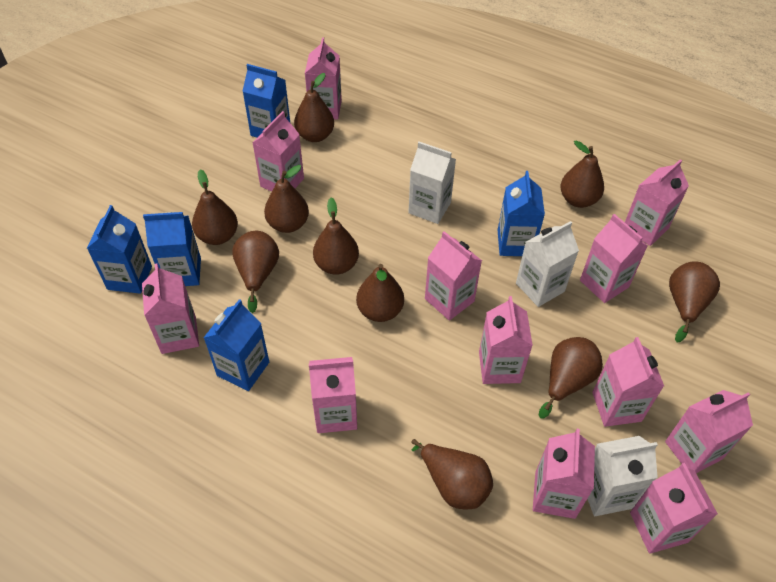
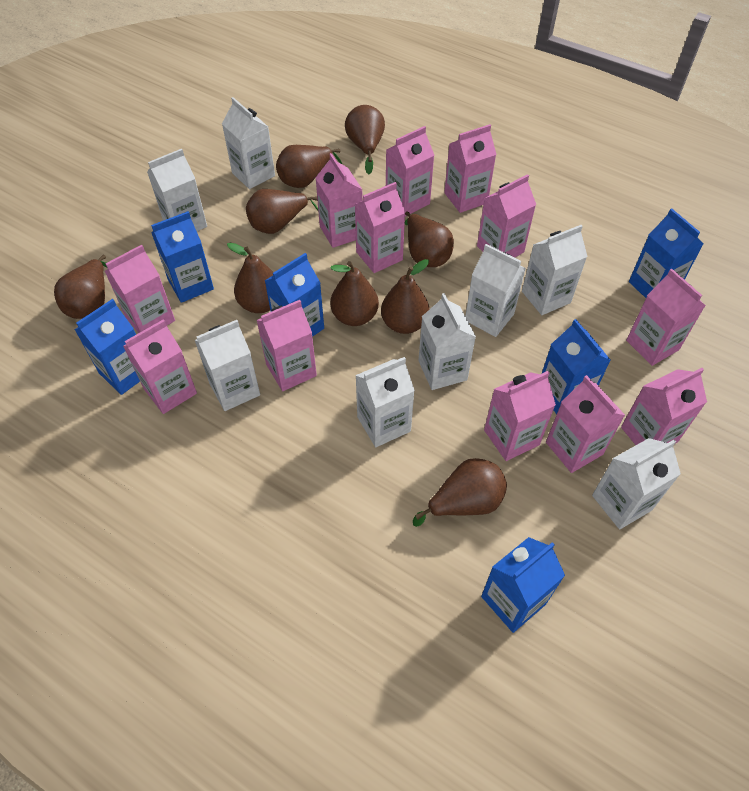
blue carton: 5 -> 6
brown pear: 10 -> 9
white carton: 3 -> 8

